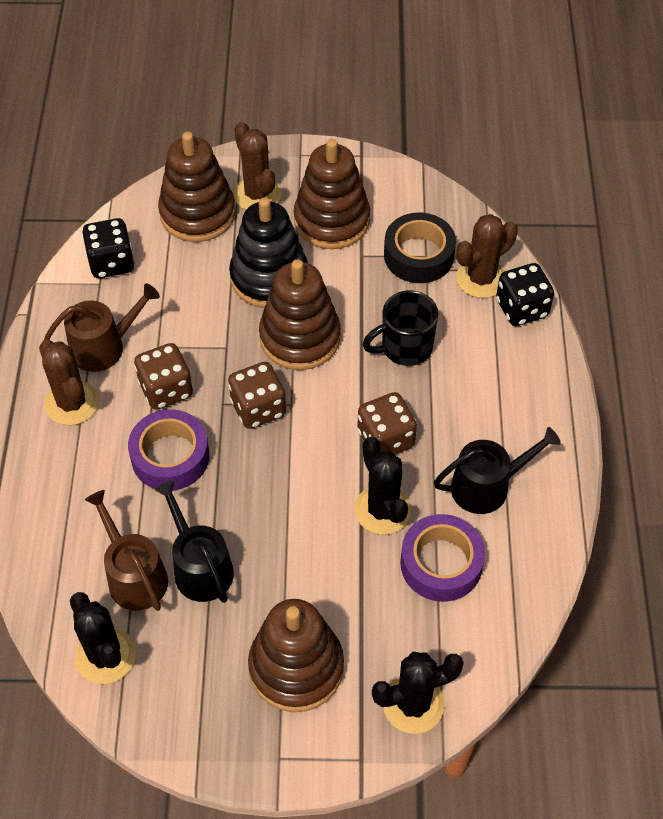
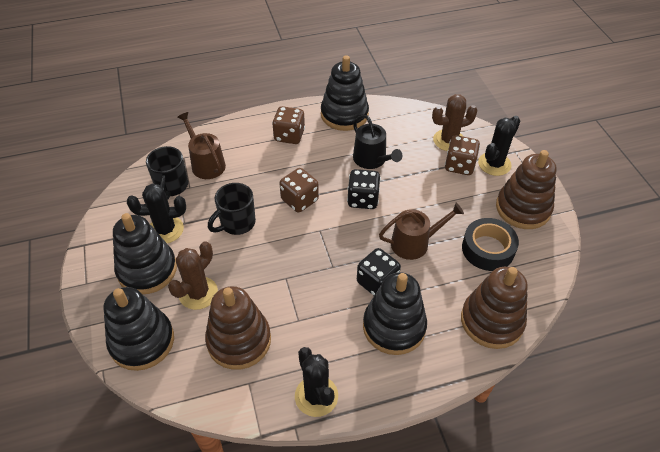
black mug: 1 -> 2
black stacking toy: 1 -> 4
black watering can: 2 -> 1
brown cactus: 3 -> 2
brown stacking toy: 4 -> 3
purple tape: 2 -> 0

